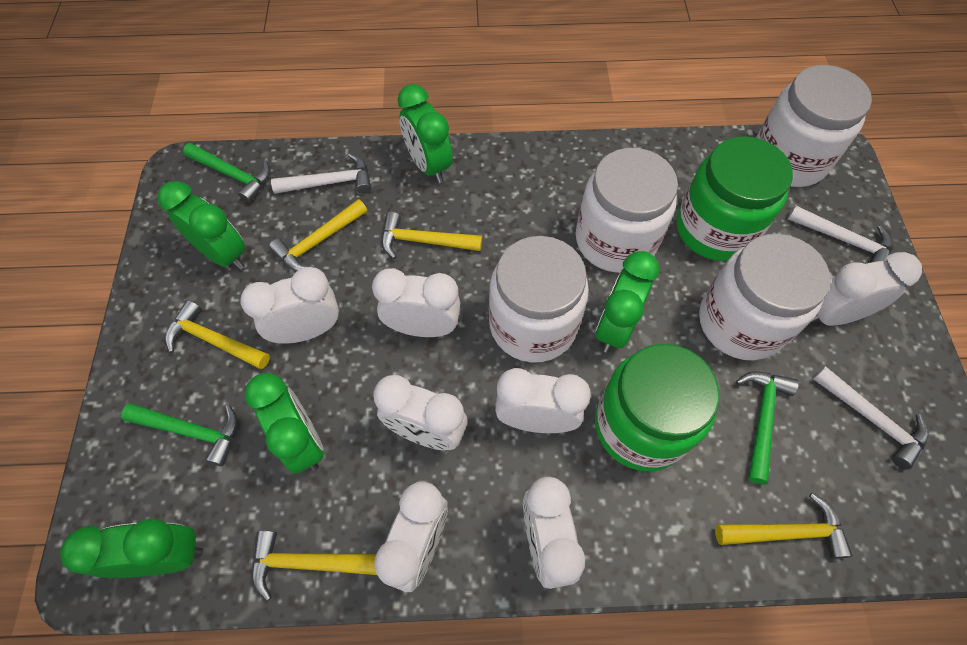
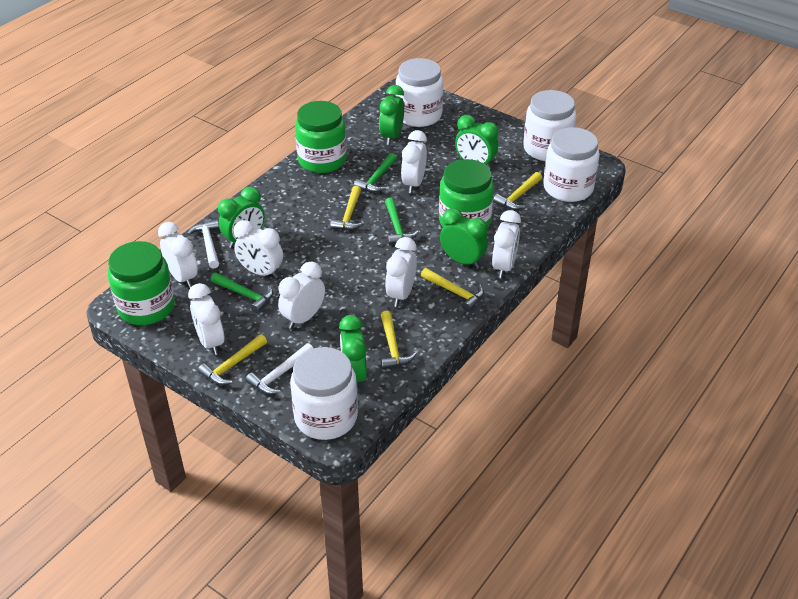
green jar: 2 -> 3
white hammer: 3 -> 2

